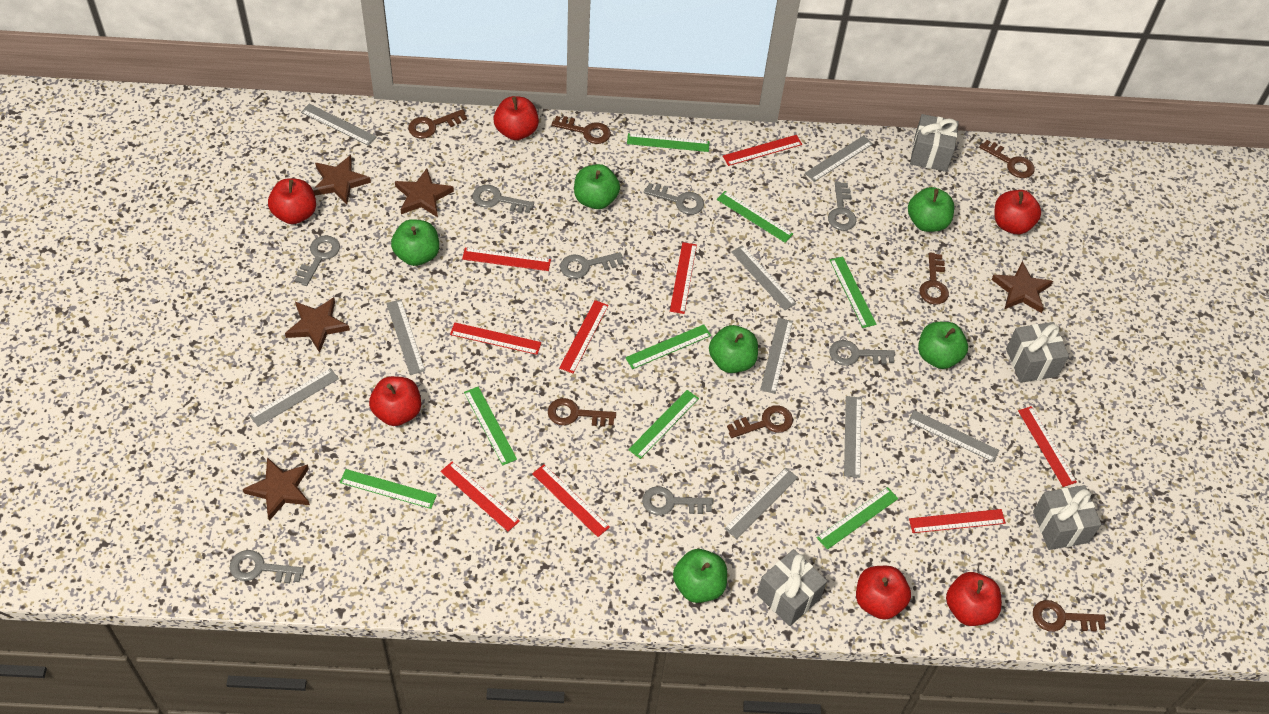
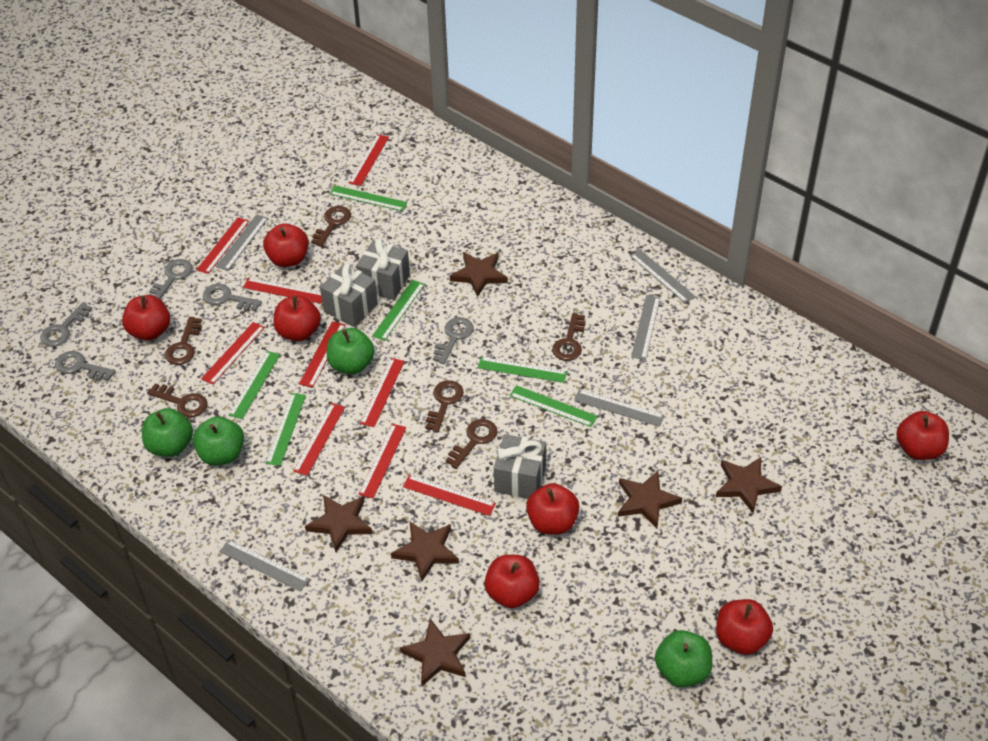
brown key: 7 -> 6
brown star: 5 -> 6
green apple: 6 -> 4
green ruler: 8 -> 6
grey gift: 4 -> 3
grey key: 8 -> 5
grey ruler: 9 -> 5
red apple: 6 -> 7

